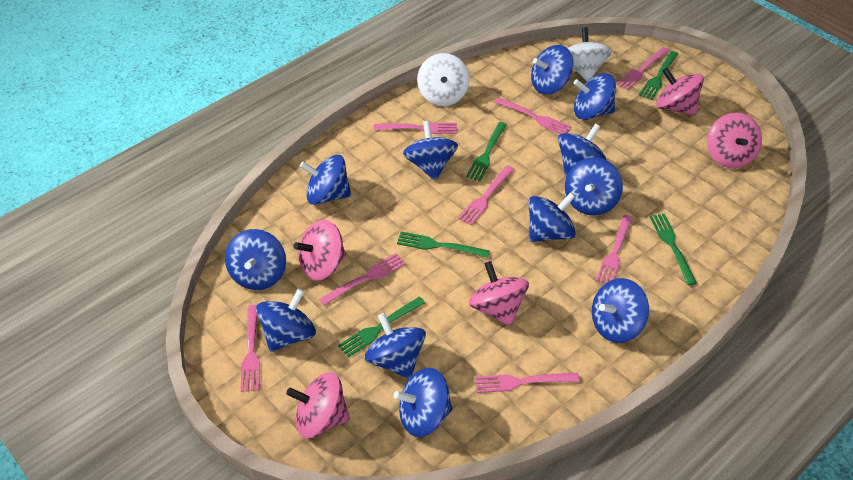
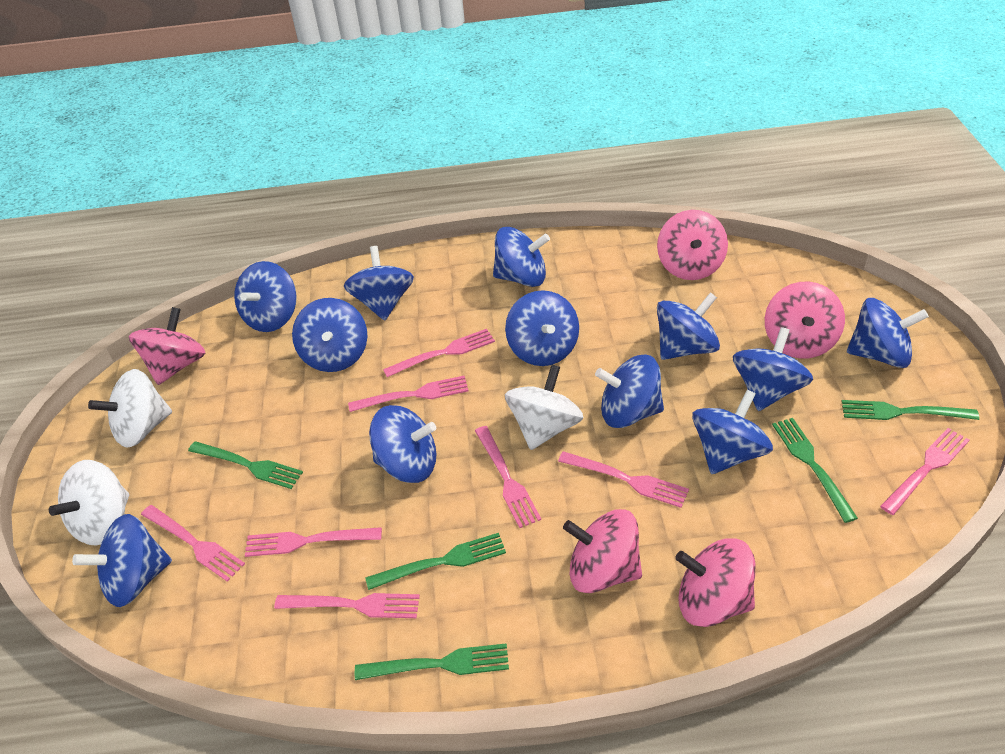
white spinning top: 2 -> 3

